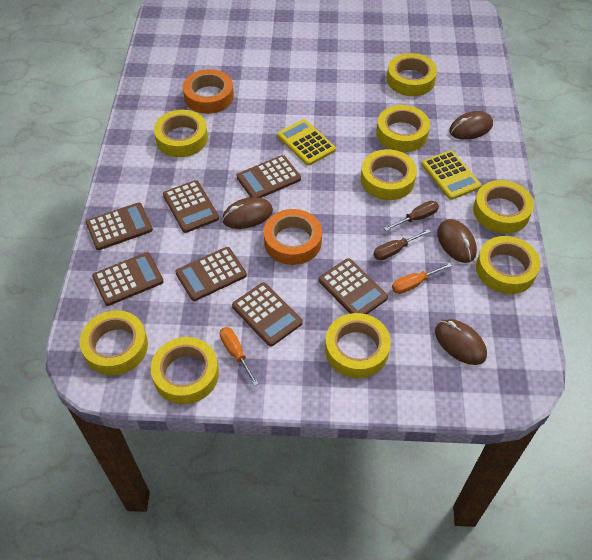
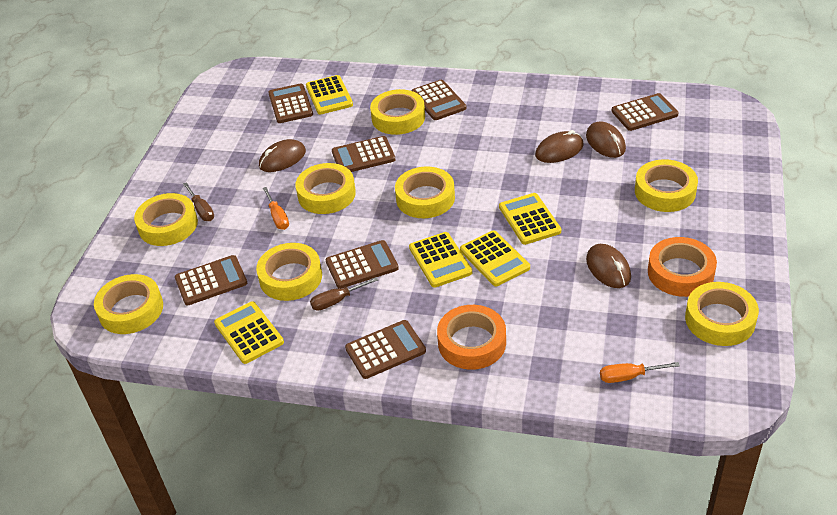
yellow calculator: 2 -> 5
yellow tape: 9 -> 8

